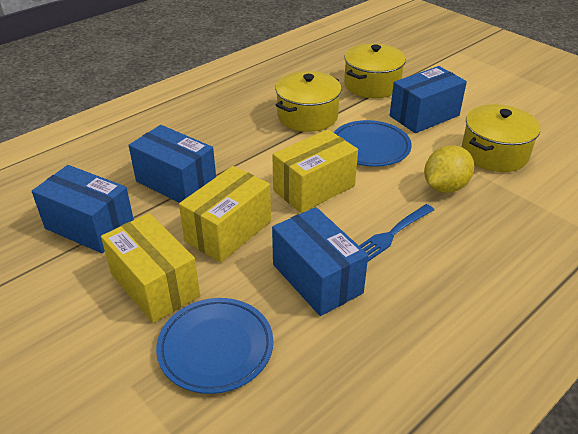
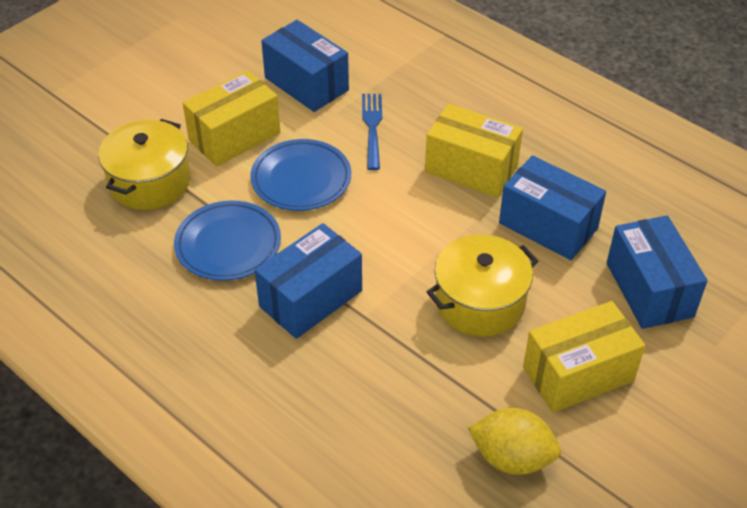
yellow pot: 3 -> 2

